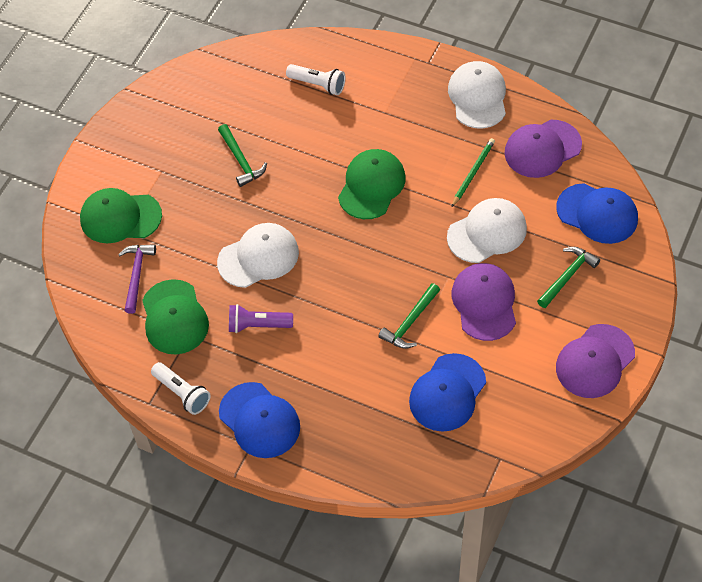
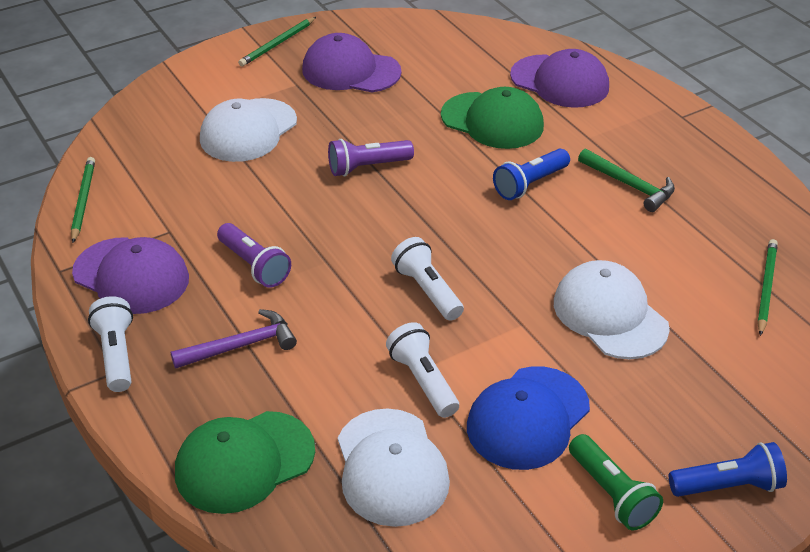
blue cap: 3 -> 1
blue flashlight: 0 -> 2
green cap: 3 -> 2
green flashlight: 0 -> 1
green hammer: 3 -> 1
green pencil: 1 -> 3
purple flashlight: 1 -> 2
white flashlight: 2 -> 3

